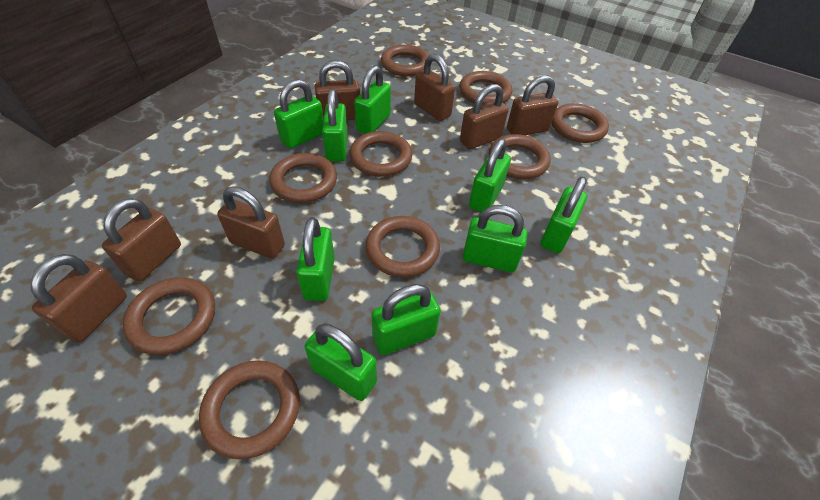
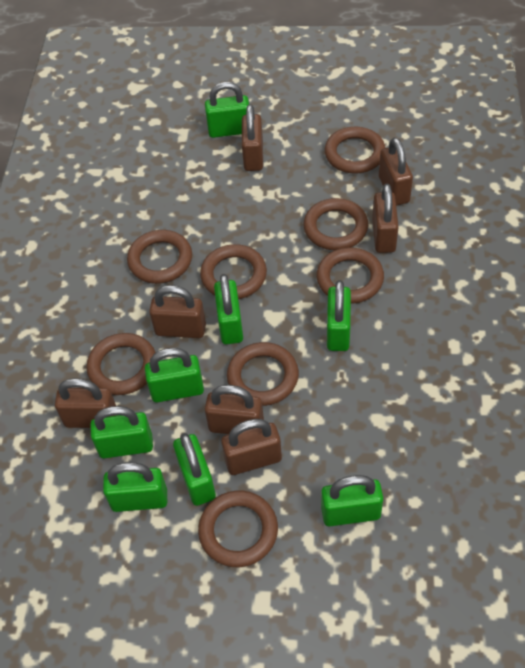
brown ring: 9 -> 8
green padlock: 9 -> 8

